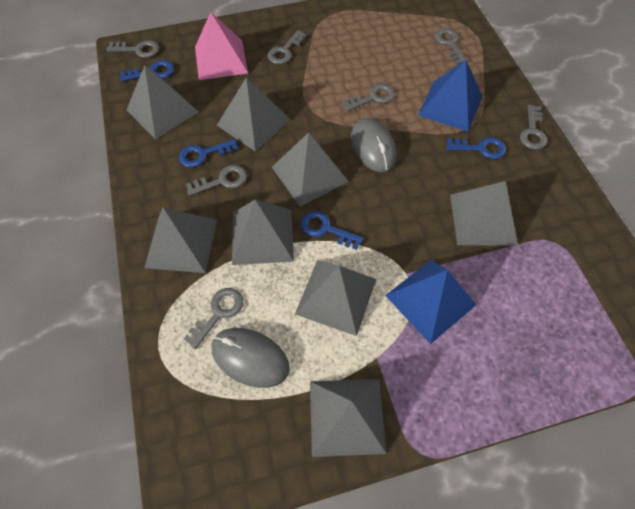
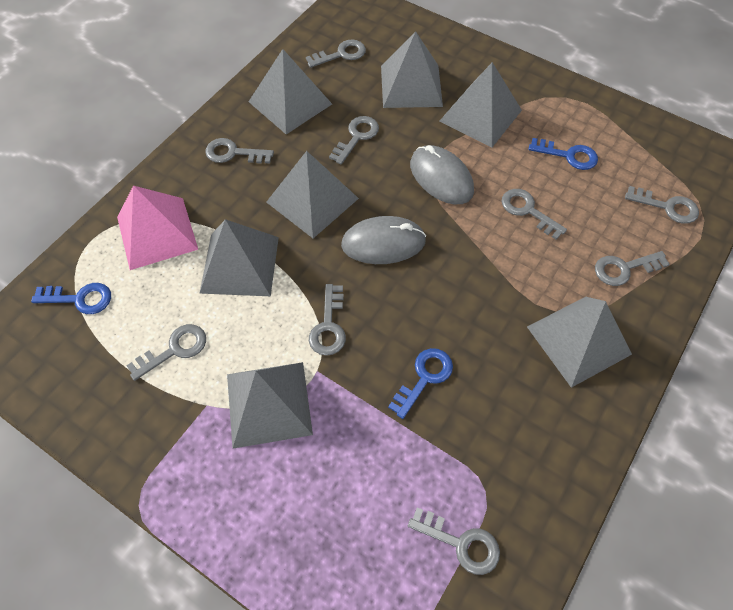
blue key: 4 -> 3
blue pyramid: 2 -> 0
grey key: 7 -> 9
grey pyramid: 8 -> 7

